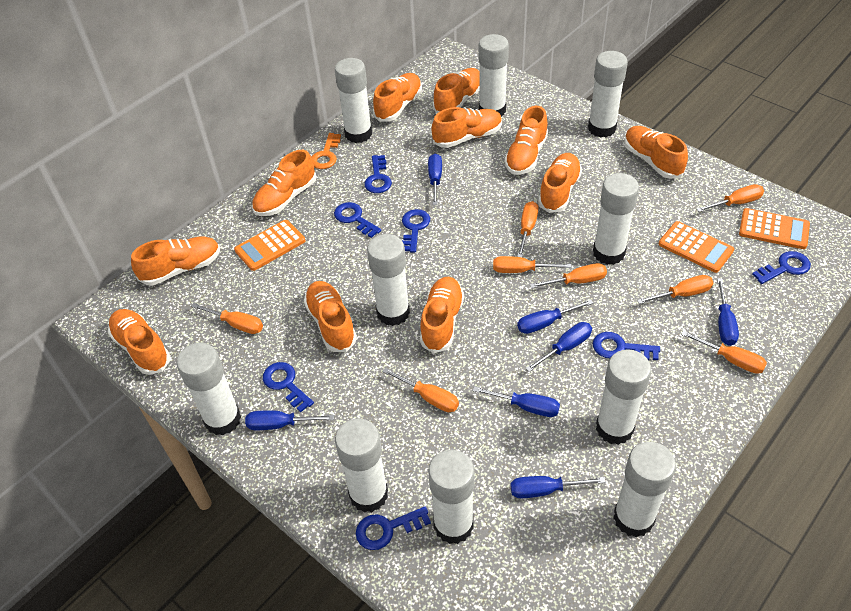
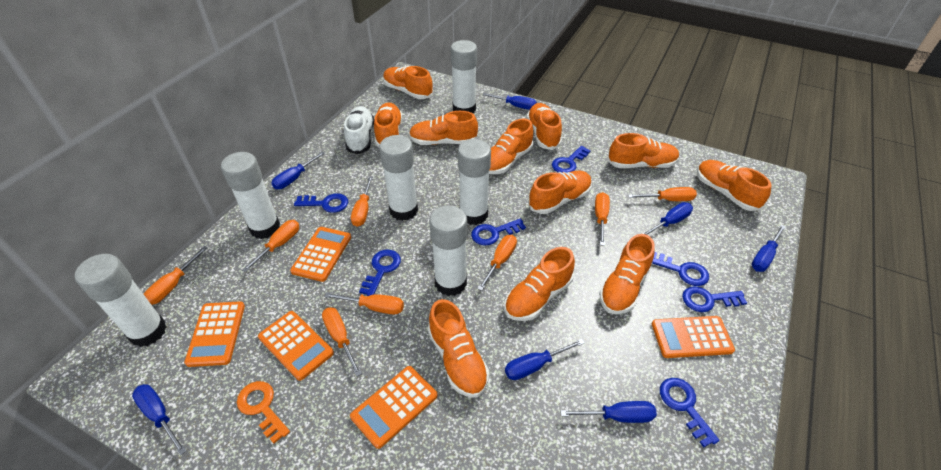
orange calculator: 3 -> 5
white glue stick: 10 -> 6
white shoe: 0 -> 1

